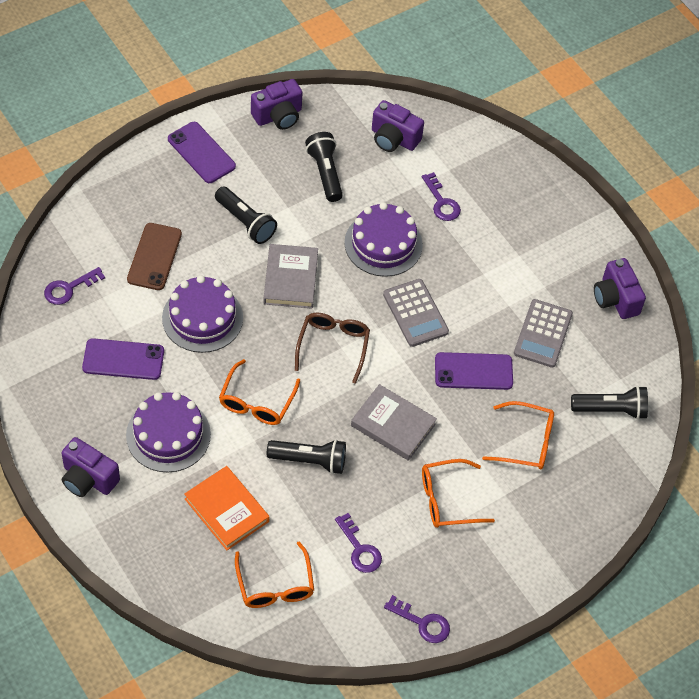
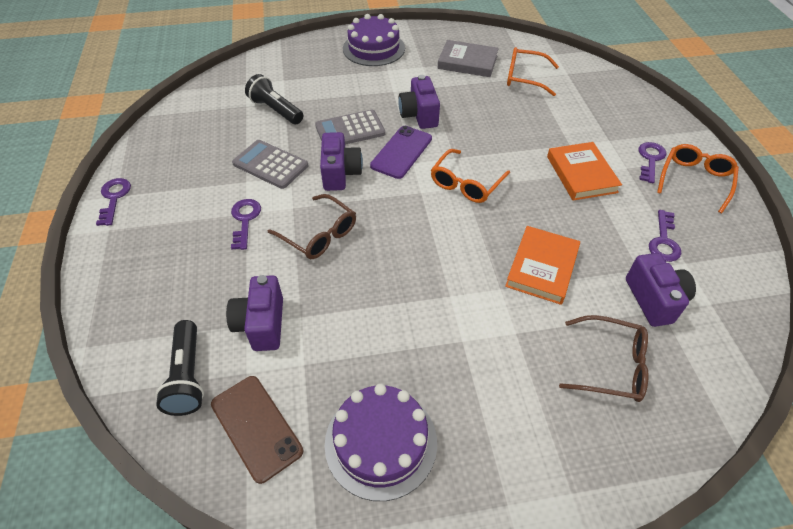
black flashlight: 4 -> 2
brown glasses: 1 -> 2
grey book: 2 -> 1
orange book: 1 -> 2
orange glasses: 4 -> 3
purple cake: 3 -> 2
purple phone: 3 -> 1

